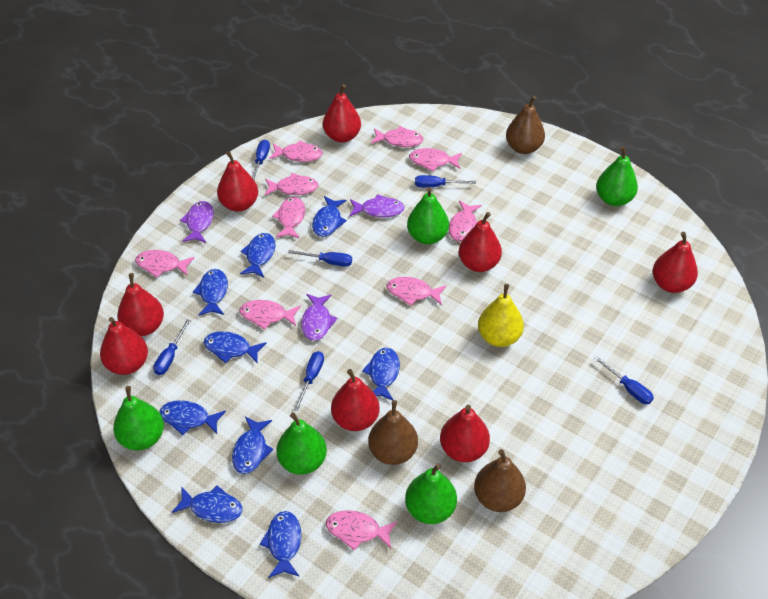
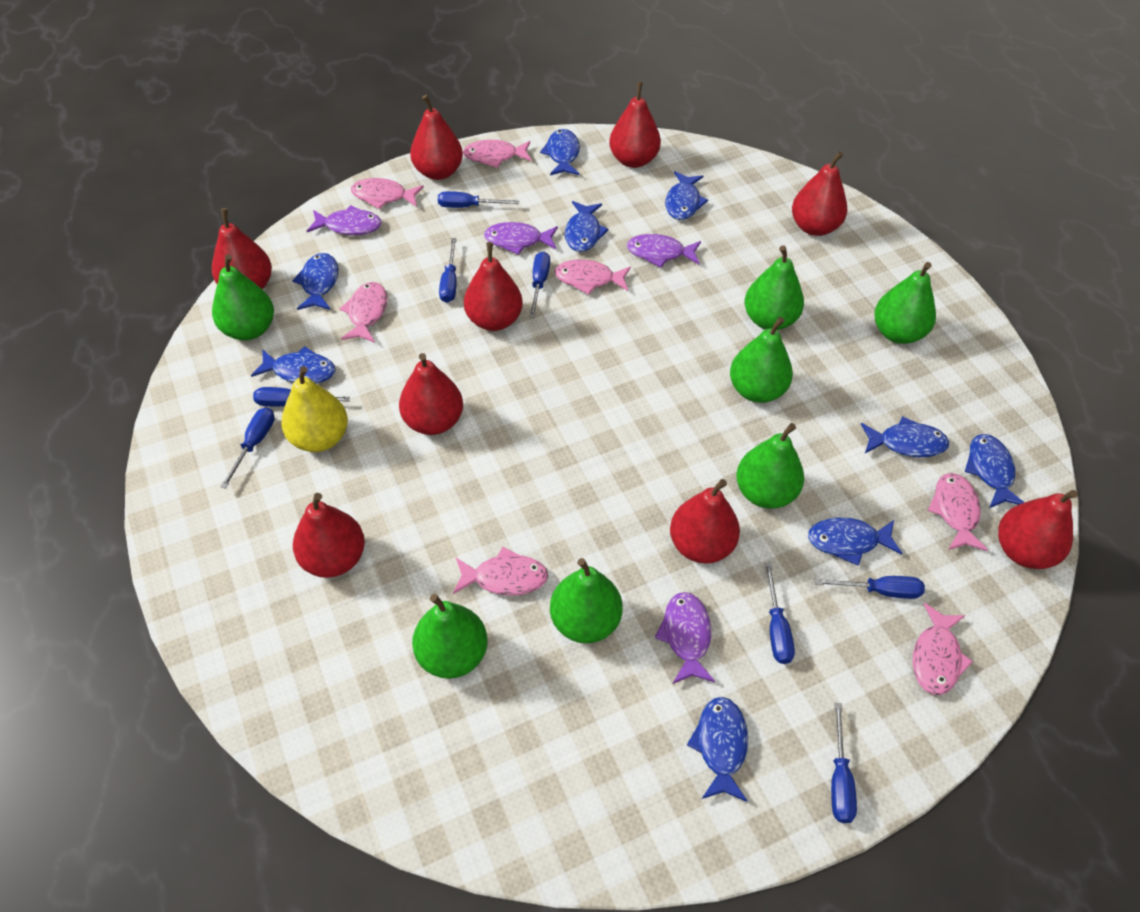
blue screwdriver: 6 -> 8
brown pear: 3 -> 0
green pear: 5 -> 7
pink fish: 10 -> 7
purple fish: 3 -> 4
red pear: 8 -> 9

